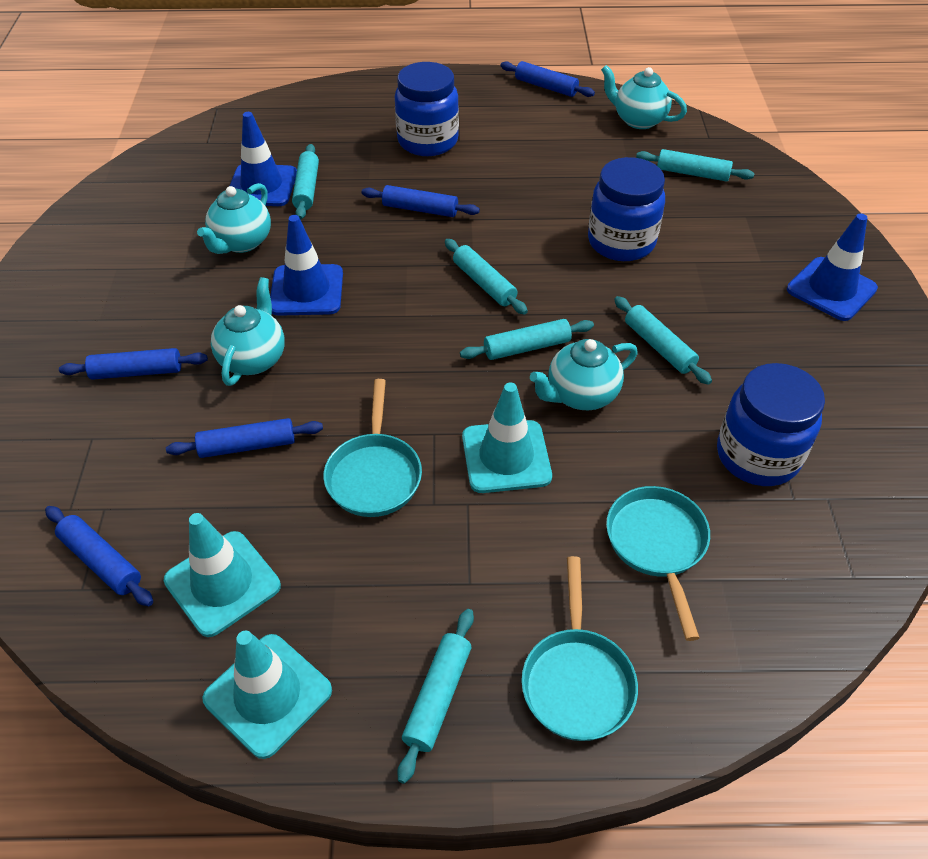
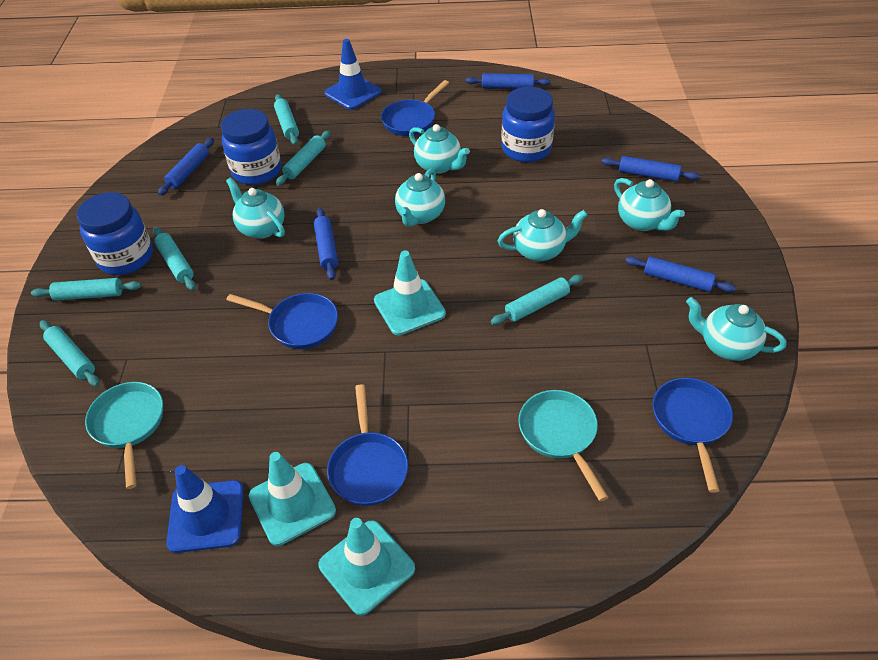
blue pan: 0 -> 4
blue traffic cone: 3 -> 2
turquoise pan: 3 -> 2
turquoise teapot: 4 -> 6

